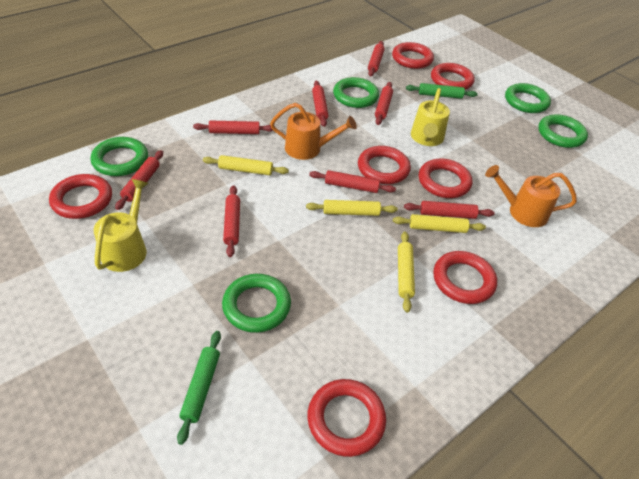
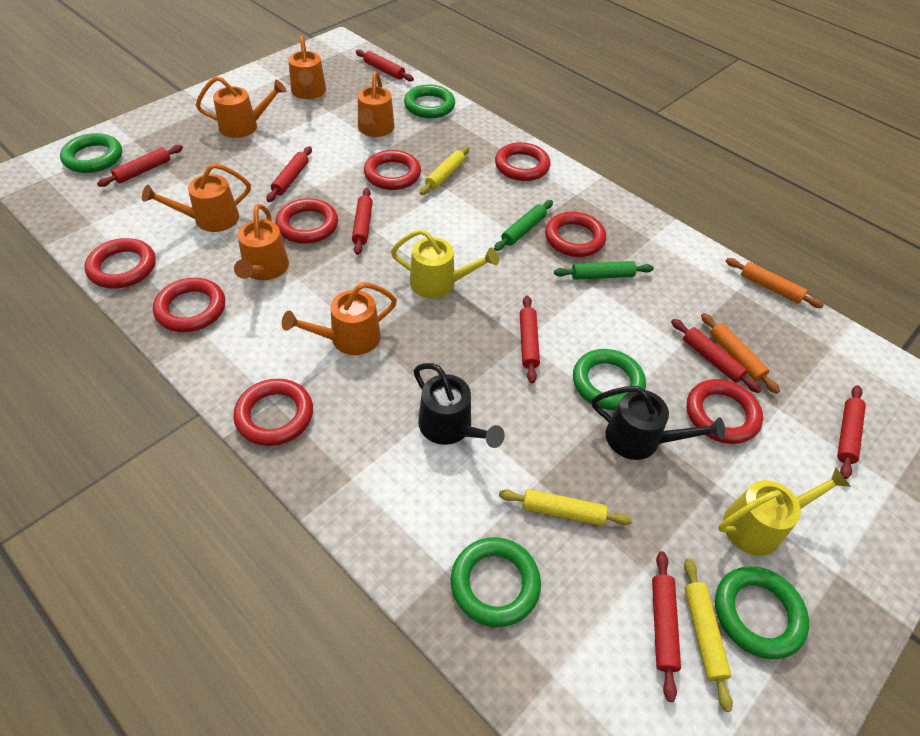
black watering can: 0 -> 2
orange rolling pin: 0 -> 2
orange watering can: 2 -> 6
red ring: 7 -> 8
yellow rolling pin: 4 -> 3

